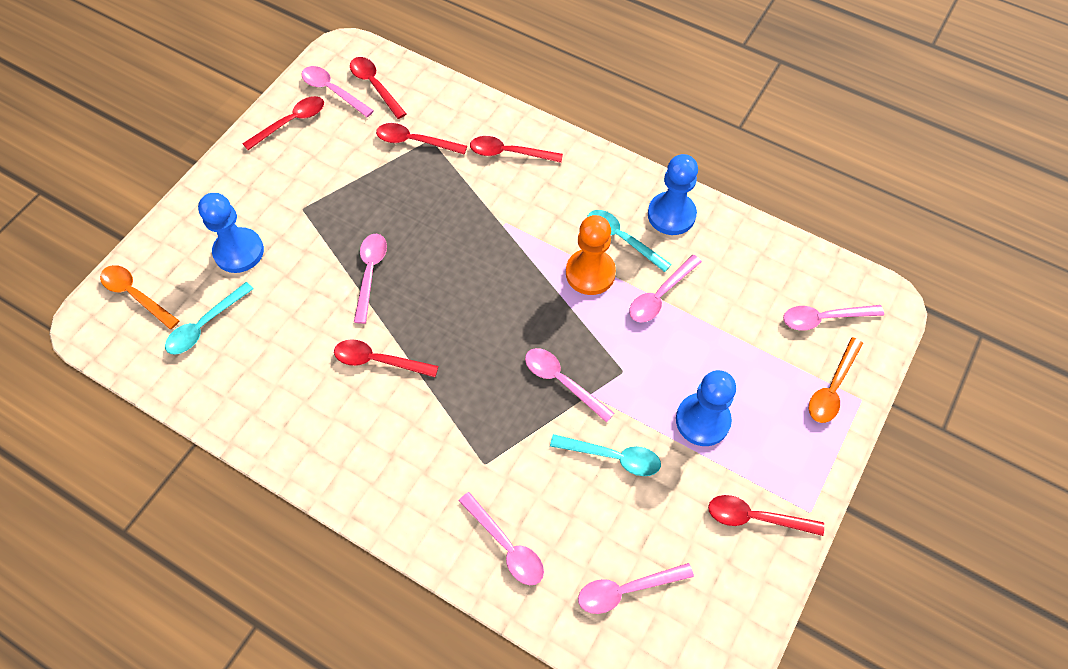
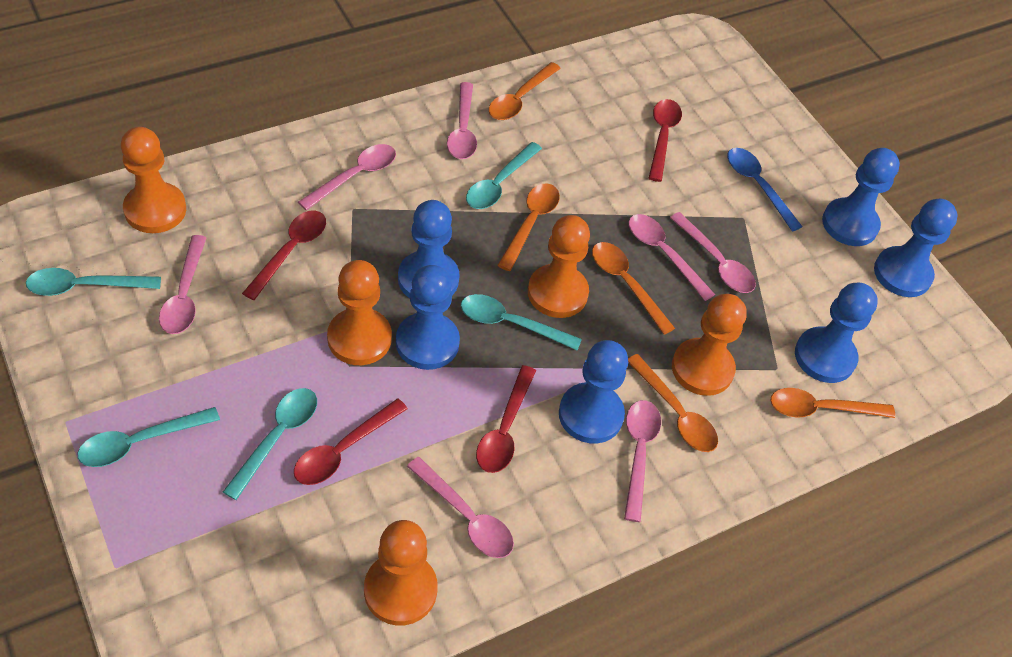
blue pawn: 3 -> 6
blue spoon: 0 -> 1
orange pawn: 1 -> 5
orange spoon: 2 -> 5
red spoon: 6 -> 4
turquoise spoon: 3 -> 5

